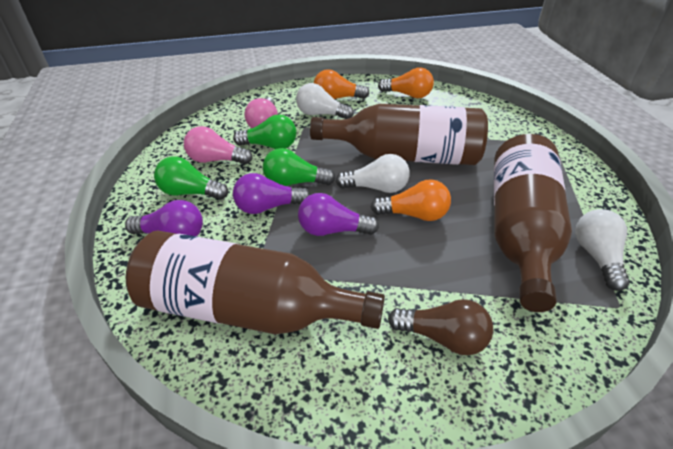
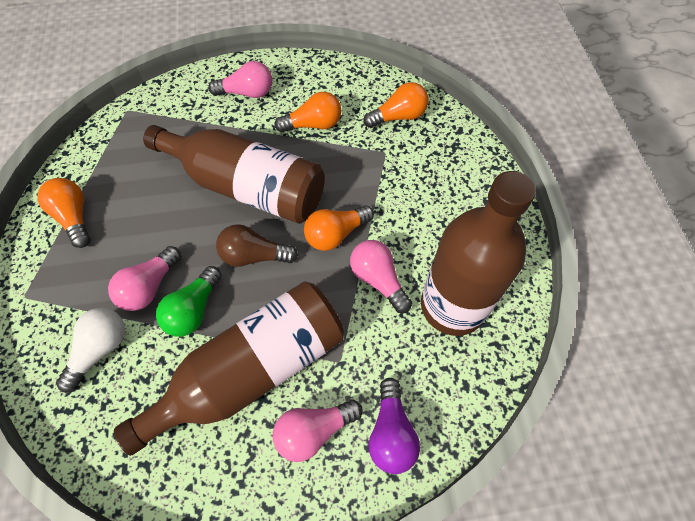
green light bulb: 3 -> 1
orange light bulb: 3 -> 4
pink light bulb: 2 -> 4
purple light bulb: 3 -> 1
white light bulb: 3 -> 1

